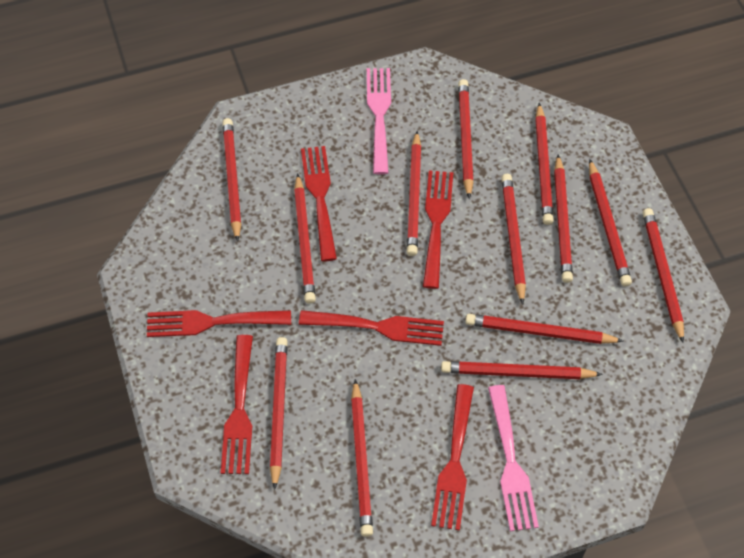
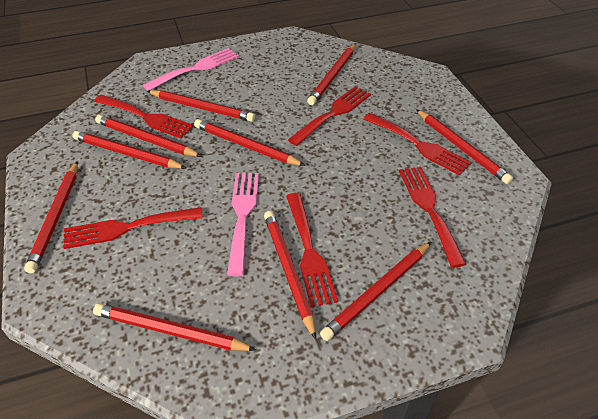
red pencil: 13 -> 10

